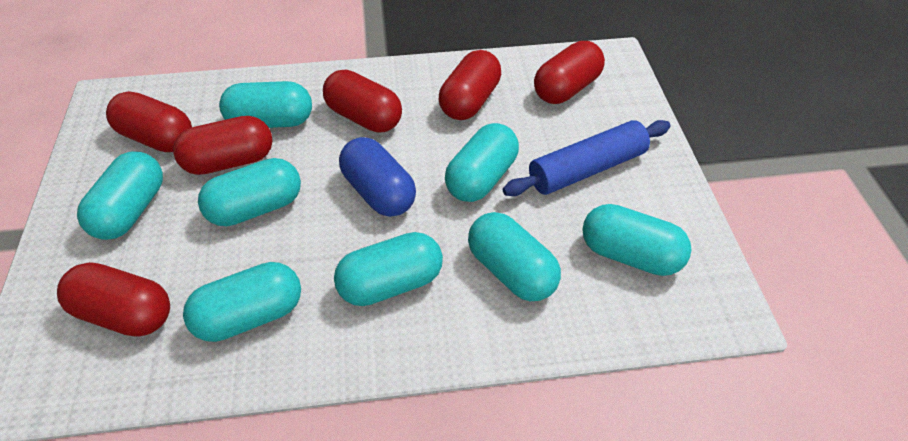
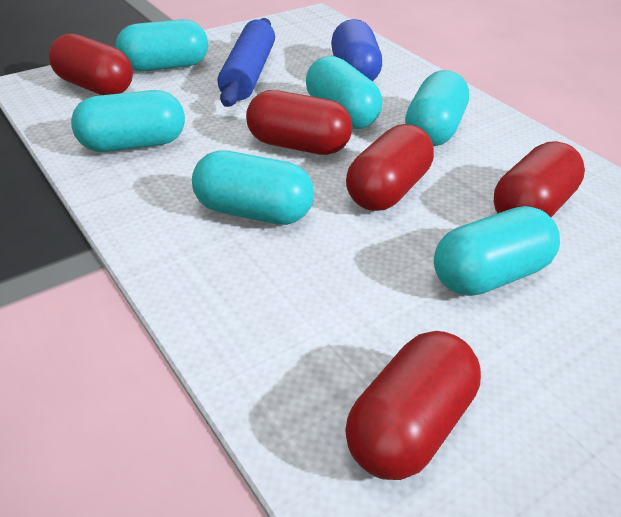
red capsule: 6 -> 5
turquoise capsule: 8 -> 6

